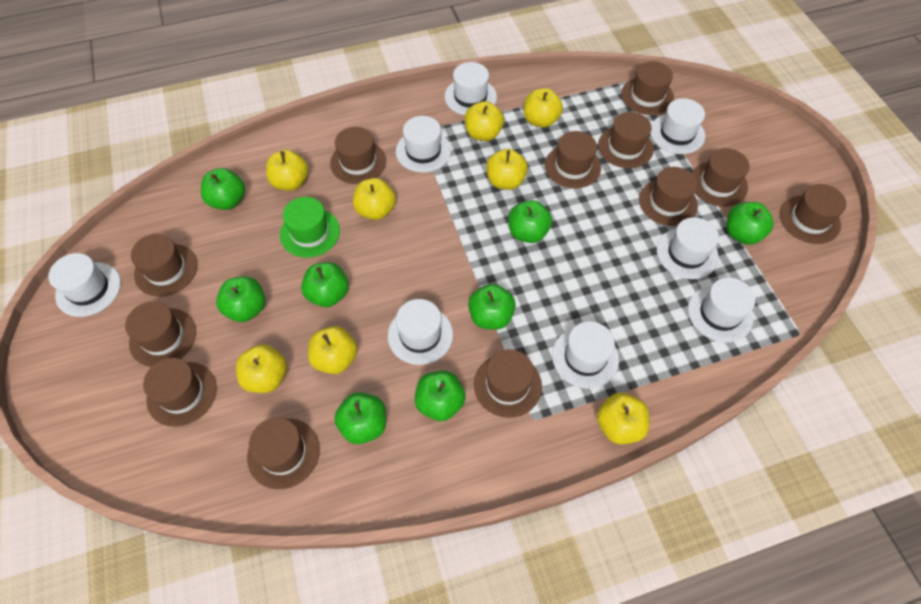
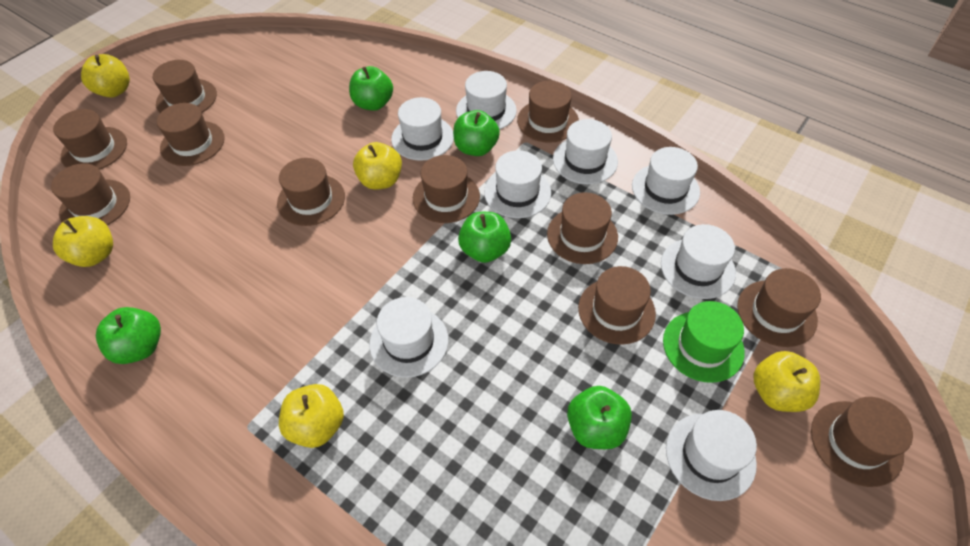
brown hat: 12 -> 11
green apple: 8 -> 5
yellow apple: 8 -> 5

